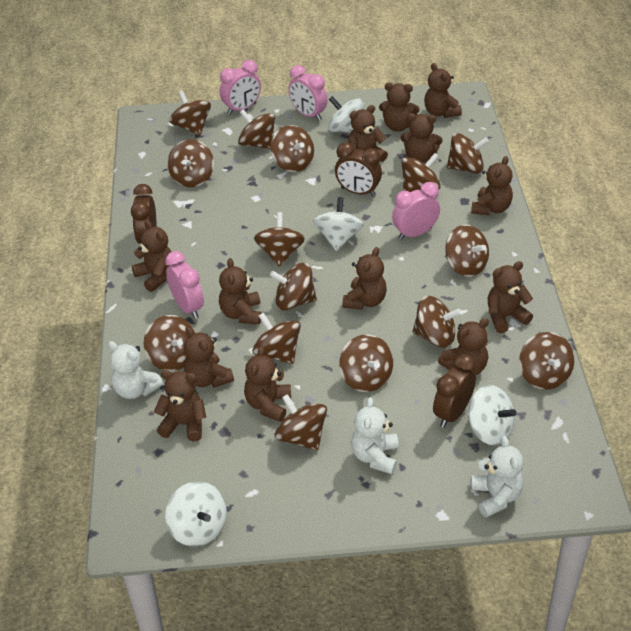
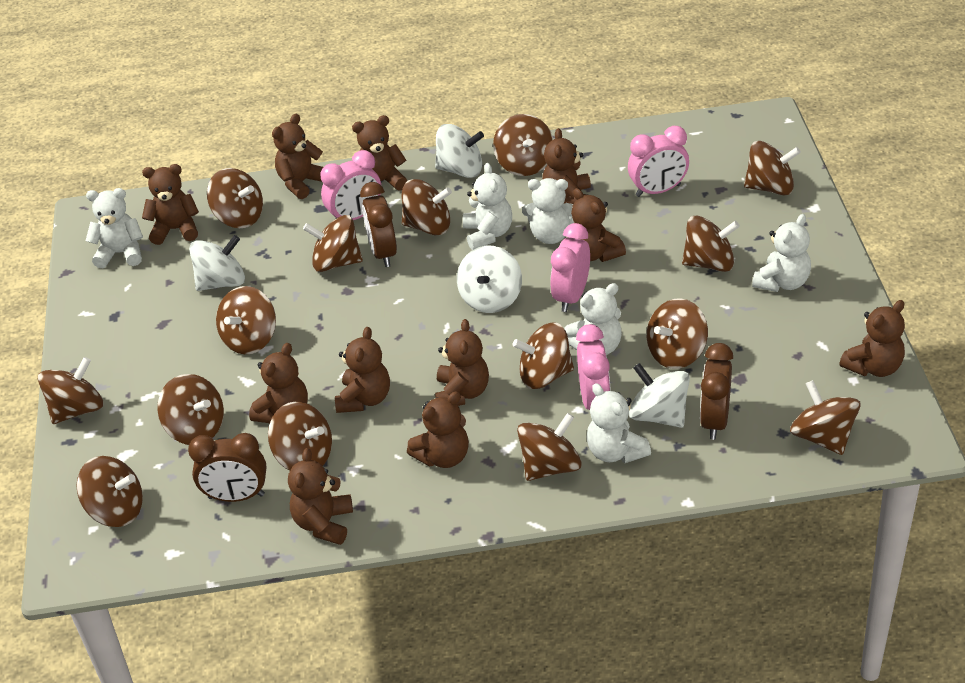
brown teddy bear: 13 -> 11
white teddy bear: 3 -> 6

